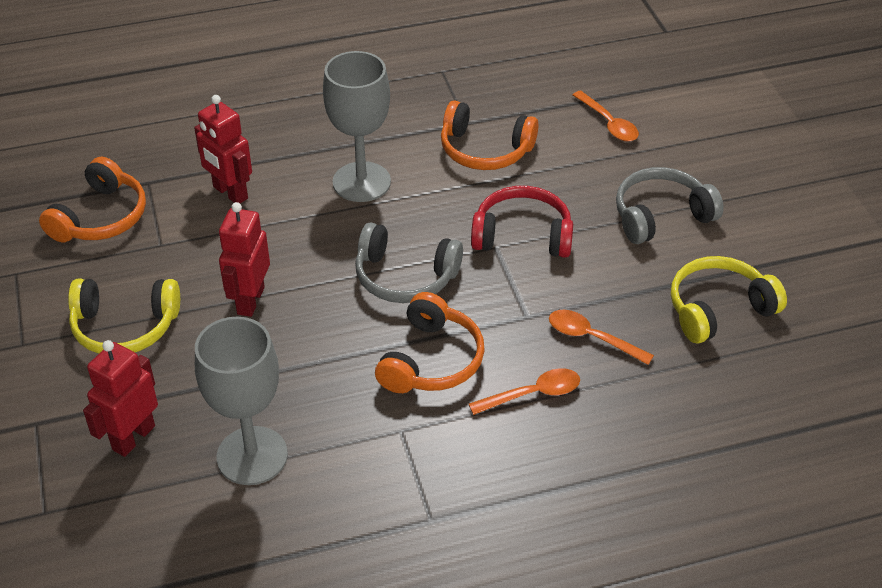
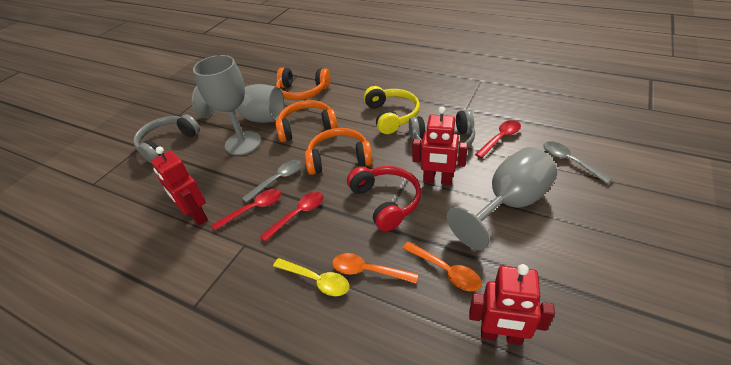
grey goblet: 2 -> 3
grey spoon: 0 -> 2
orange spoon: 3 -> 2
red spoon: 0 -> 3
yellow headphones: 2 -> 1
yellow spoon: 0 -> 1

